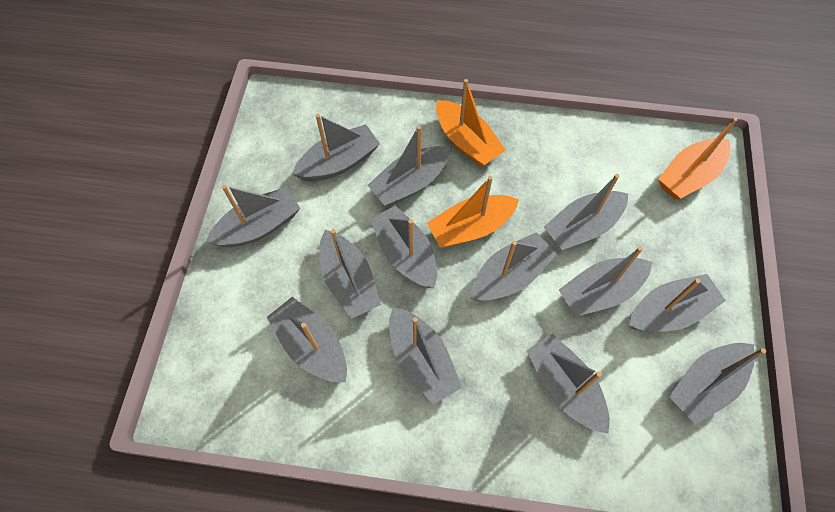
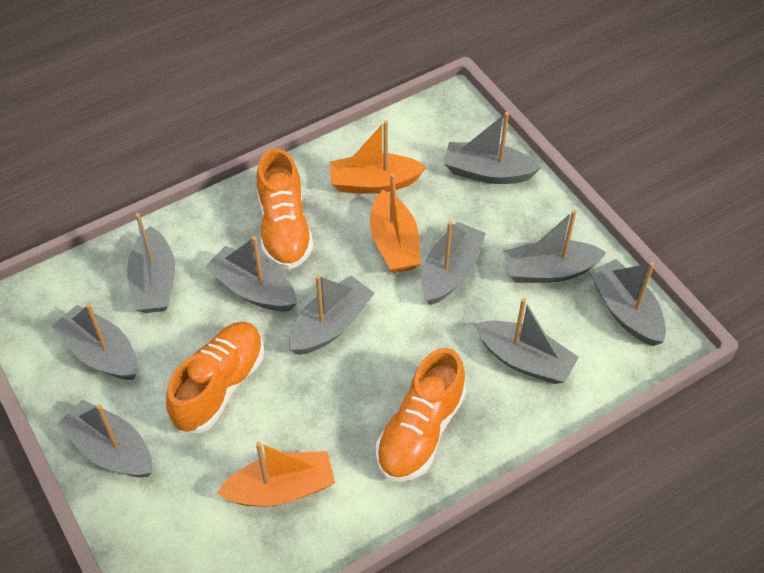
grey boat: 13 -> 10
orange shoe: 0 -> 3

